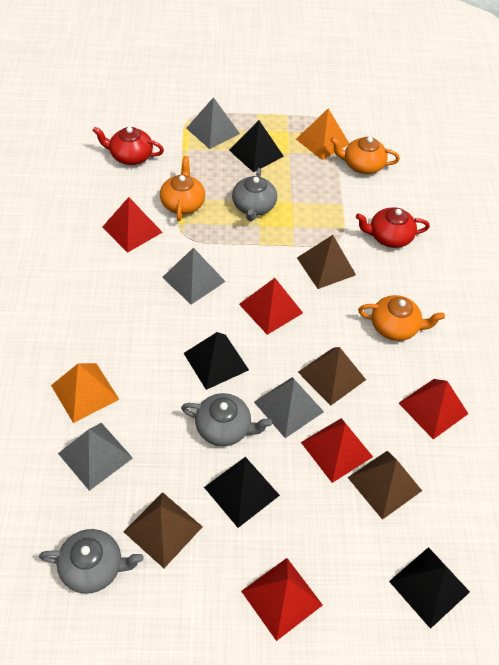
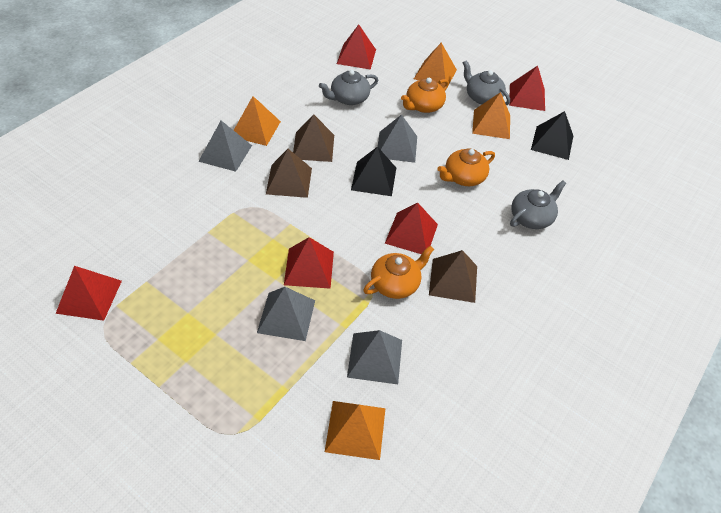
black pyramid: 4 -> 2
brown pyramid: 4 -> 3
orange pyramid: 2 -> 4
red teapot: 2 -> 0

